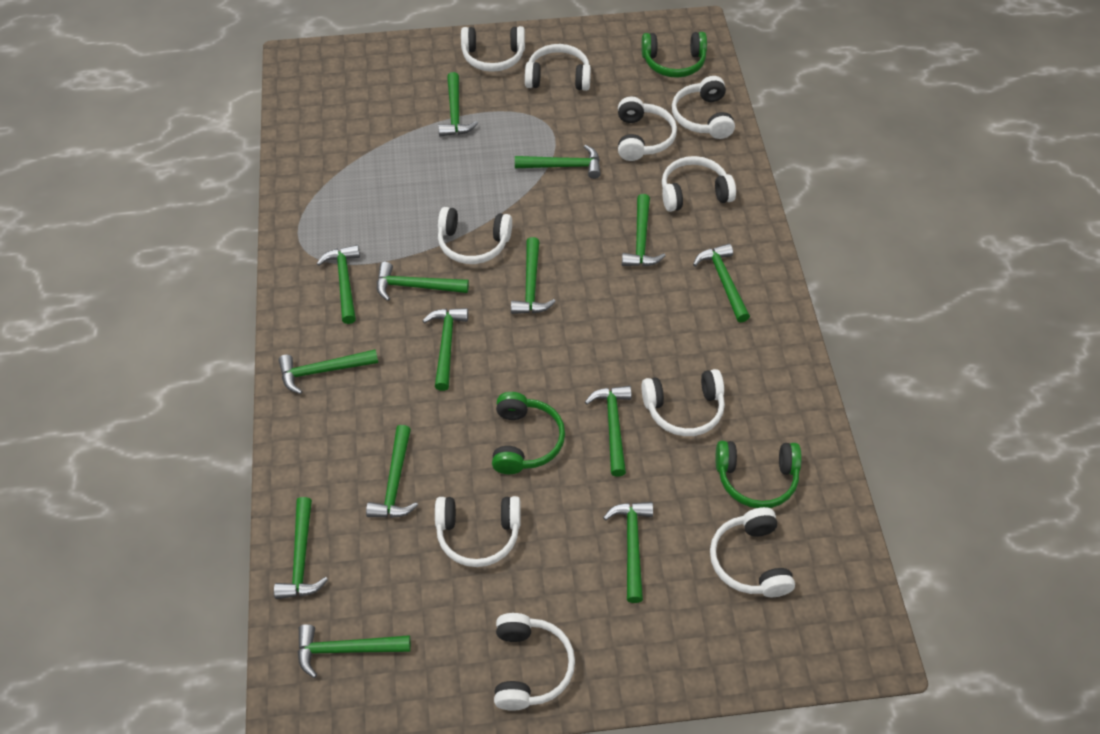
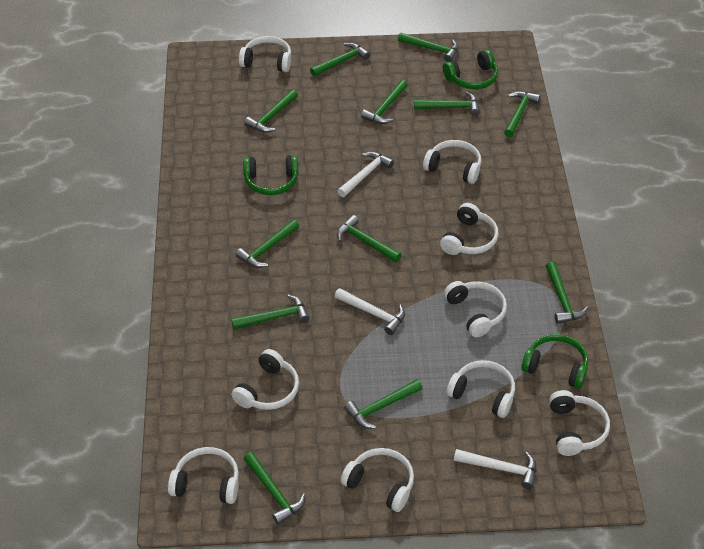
green hammer: 14 -> 12
white hammer: 0 -> 3
white headphones: 10 -> 9

